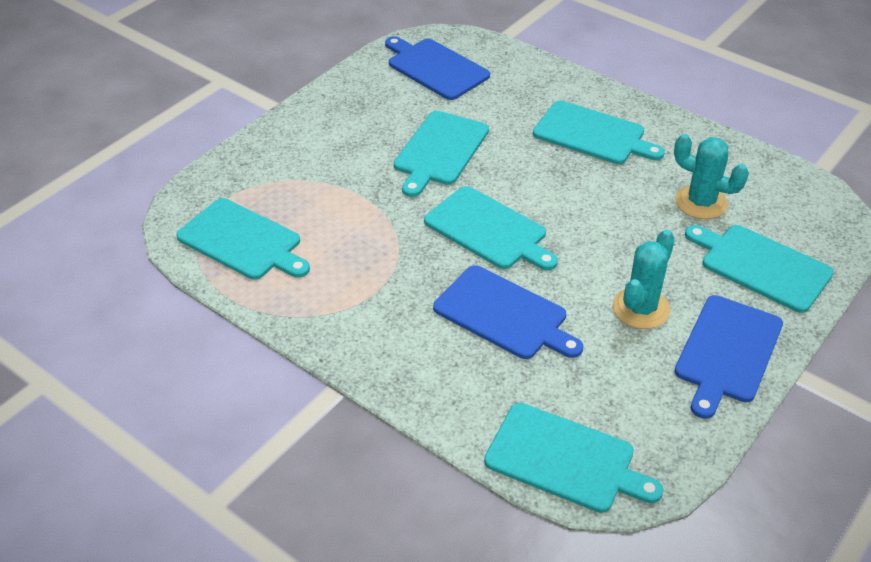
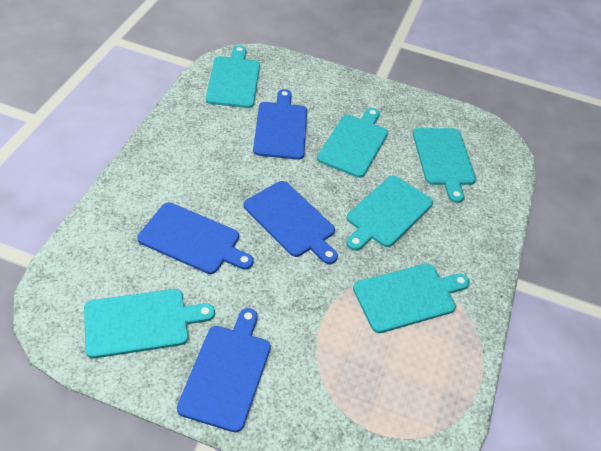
blue cutting board: 3 -> 4
turquoise cactus: 2 -> 0

